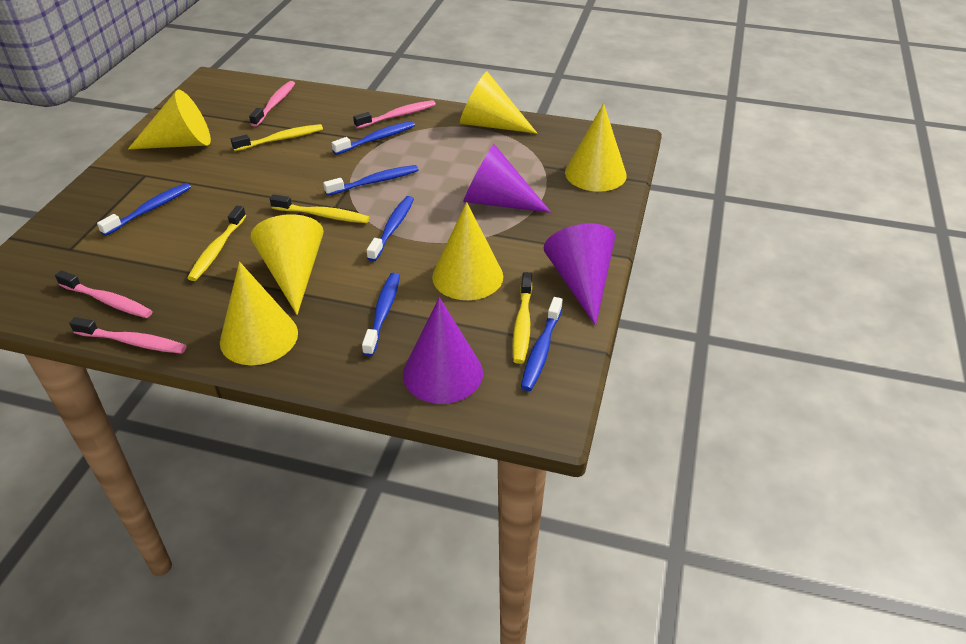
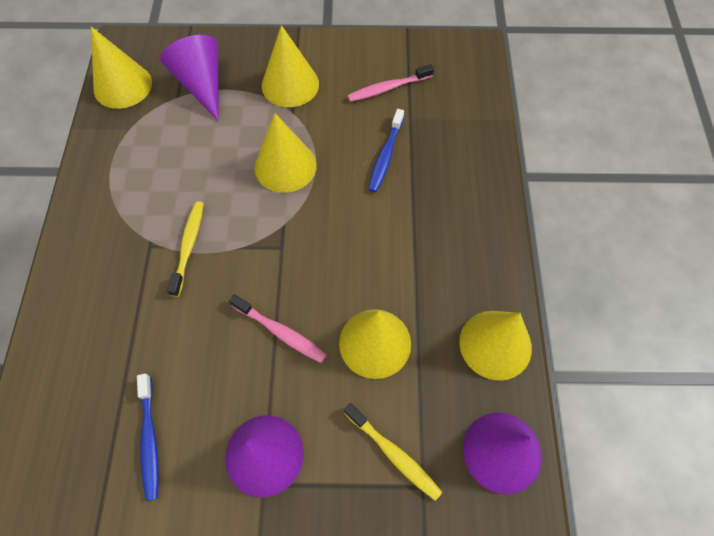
blue toothbrush: 6 -> 2
pink toothbrush: 4 -> 2
yellow cone: 6 -> 5
yellow toothbrush: 4 -> 2

